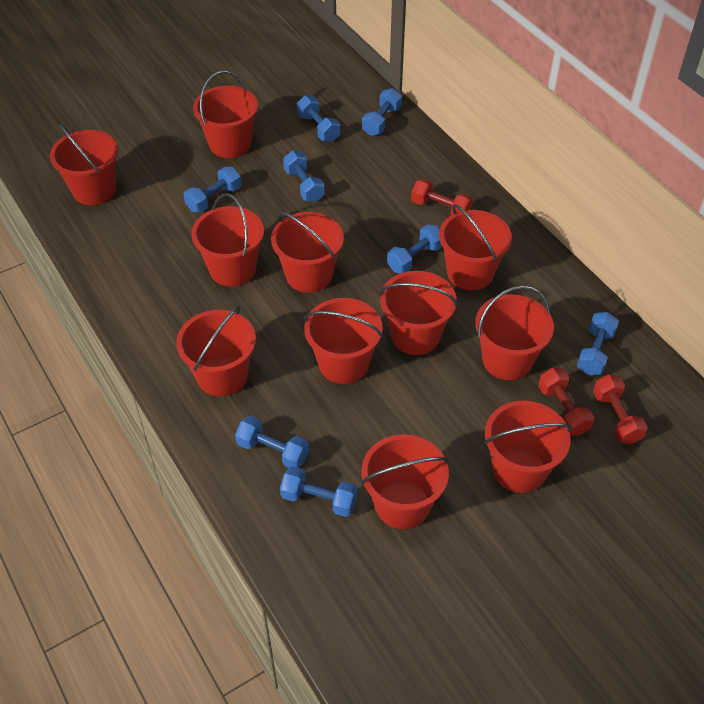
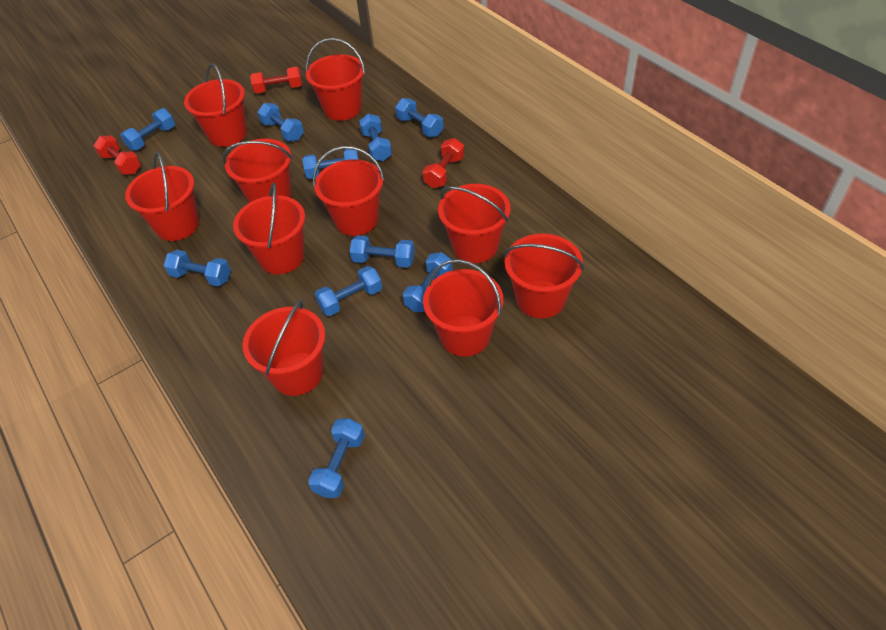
blue dumbbell: 8 -> 10
red bucket: 11 -> 10

